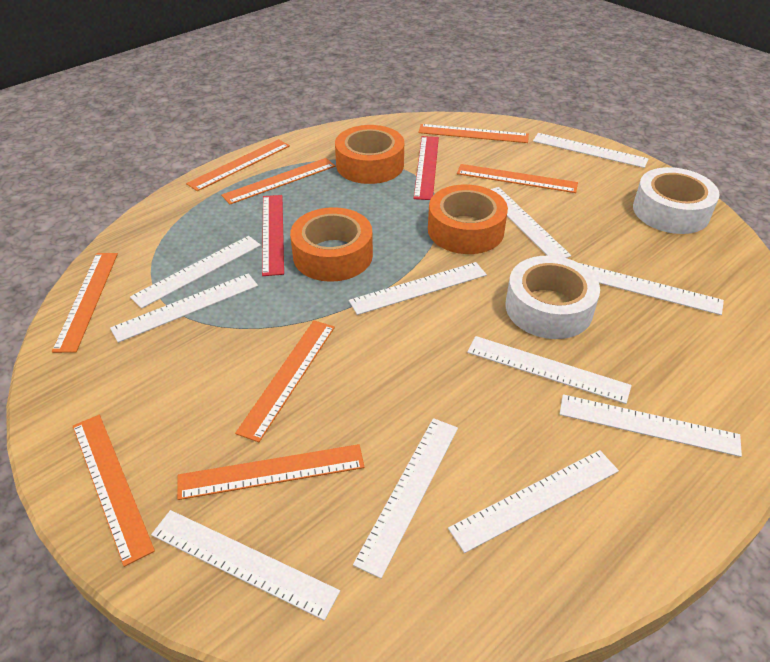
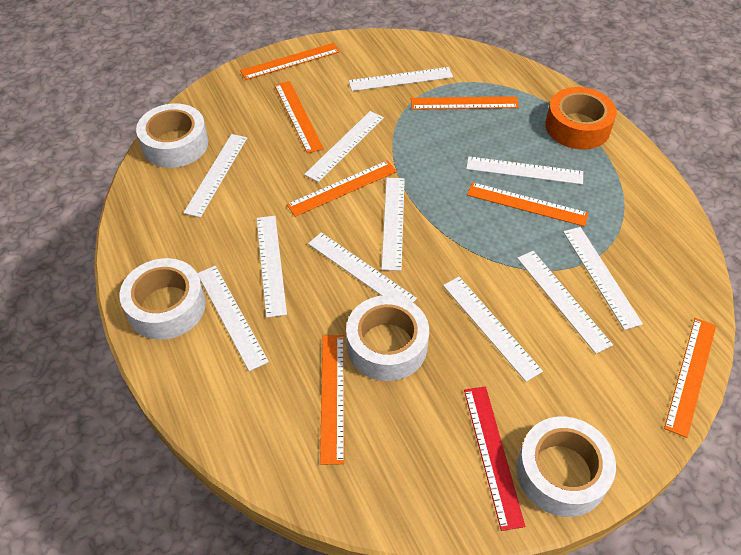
orange ruler: 8 -> 7
orange tape: 3 -> 1
red ruler: 2 -> 1
white tape: 2 -> 4

